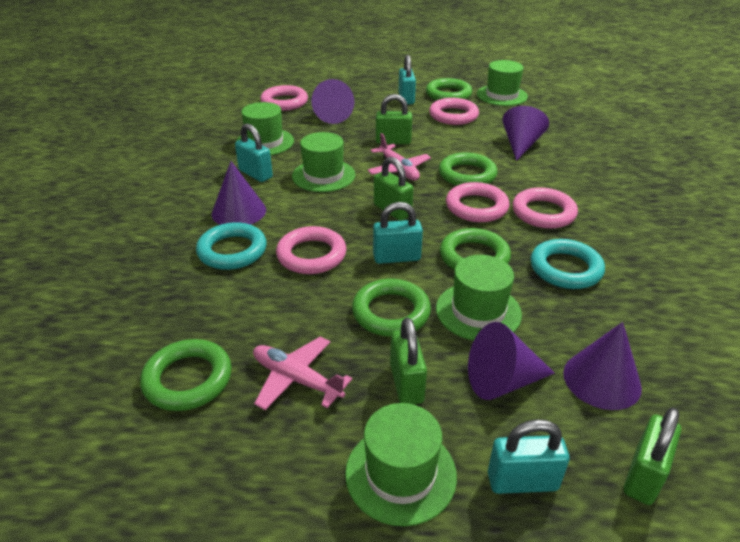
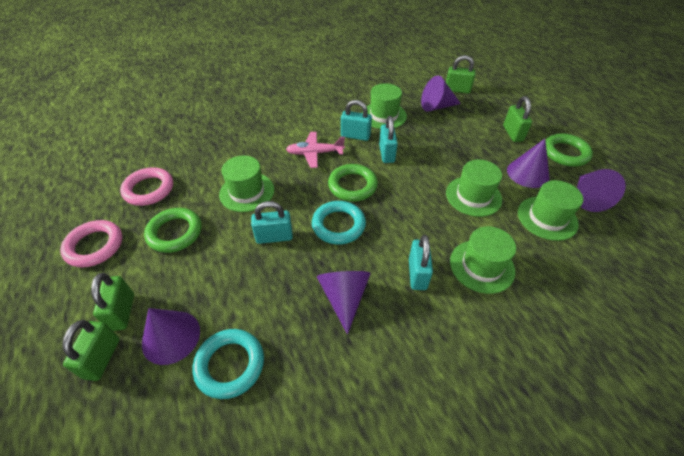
green ring: 5 -> 3
pink plane: 2 -> 1
pink ring: 5 -> 2

